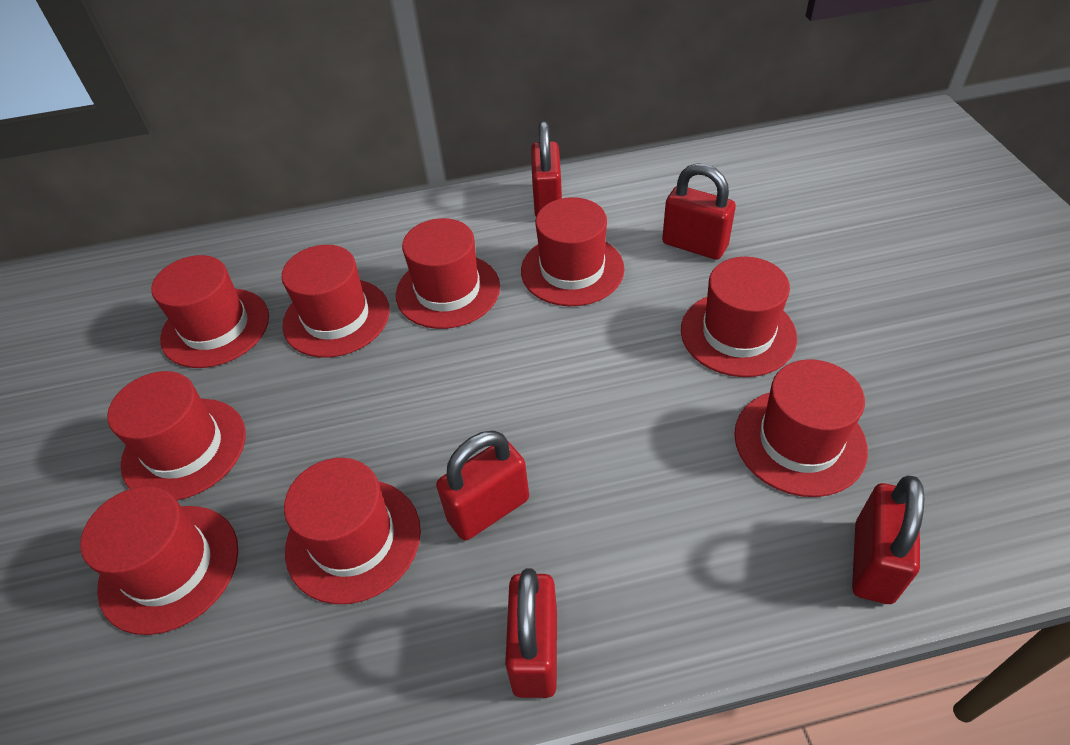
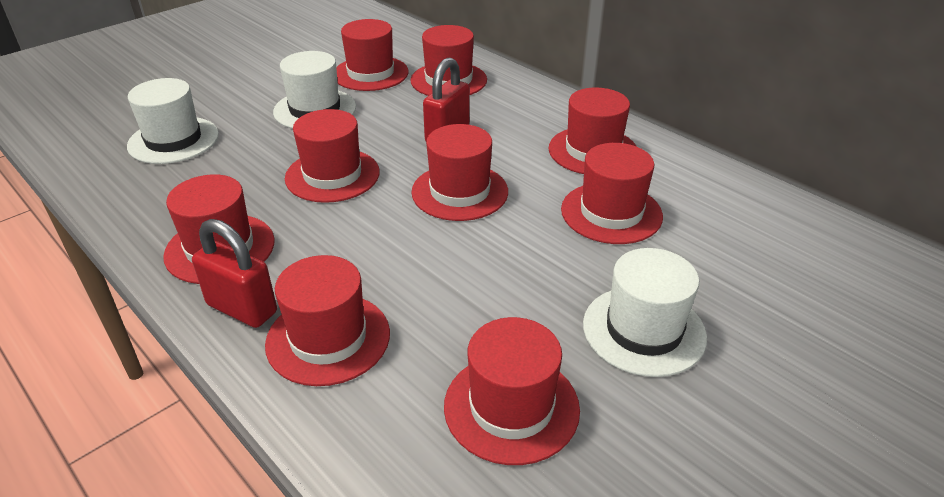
red padlock: 5 -> 2
white hat: 0 -> 3

